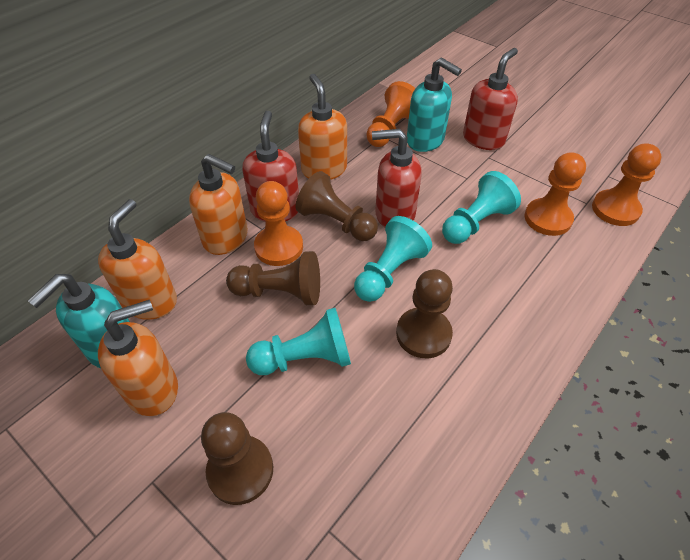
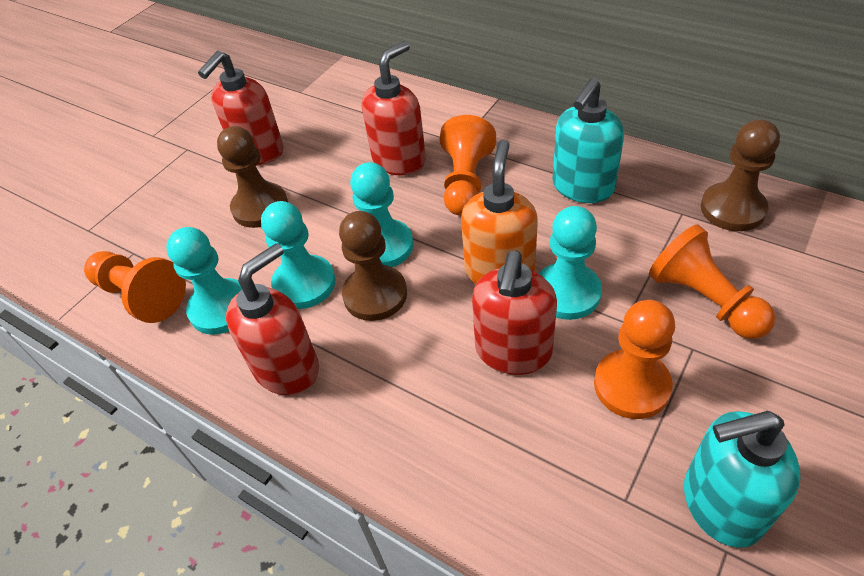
brown pawn: 4 -> 3
orange soap dispenser: 4 -> 1
red soap dispenser: 3 -> 4
turquoise pawn: 3 -> 4

